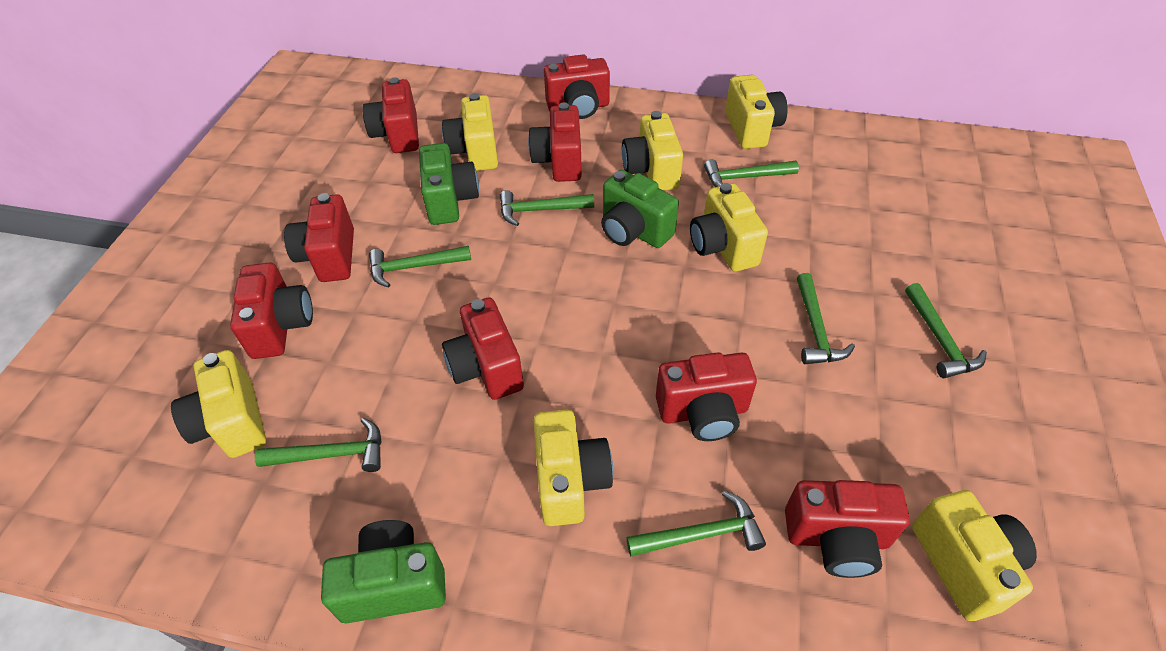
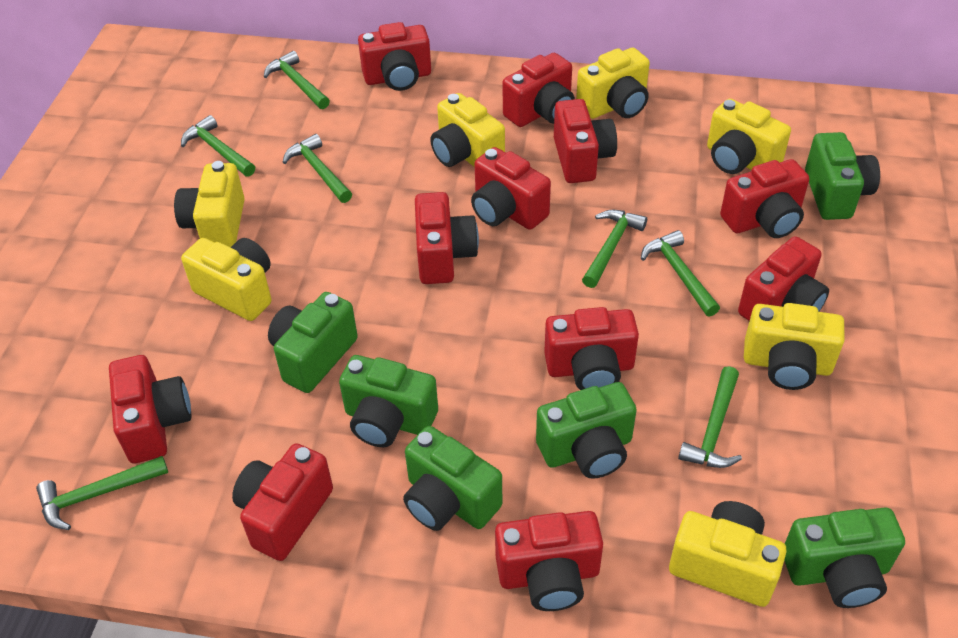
green camera: 3 -> 6
red camera: 8 -> 11

